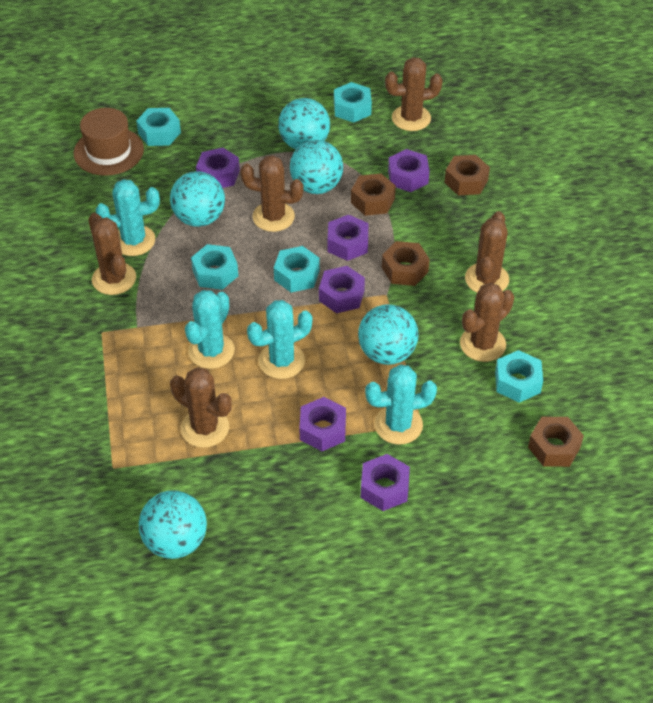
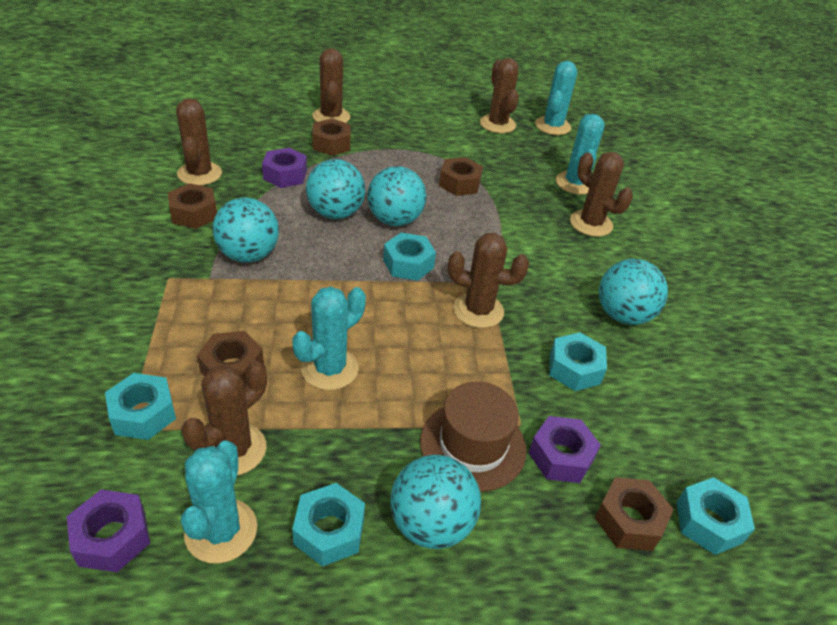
brown nut: 4 -> 5
purple nut: 6 -> 3

